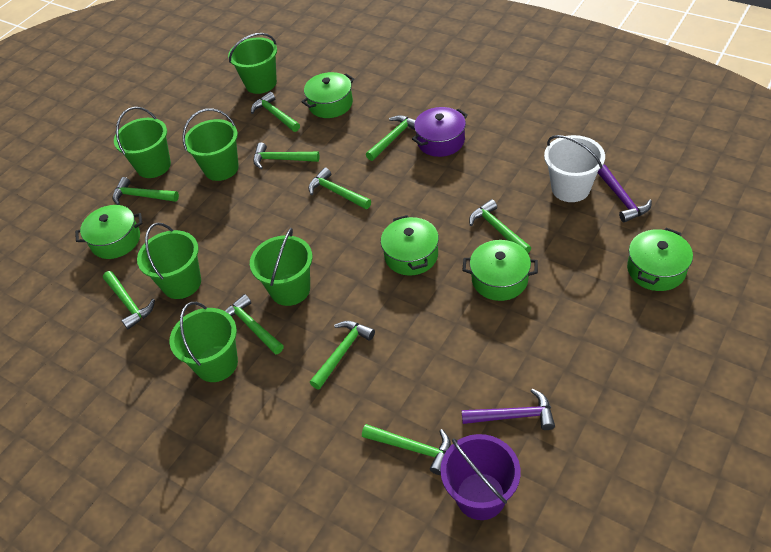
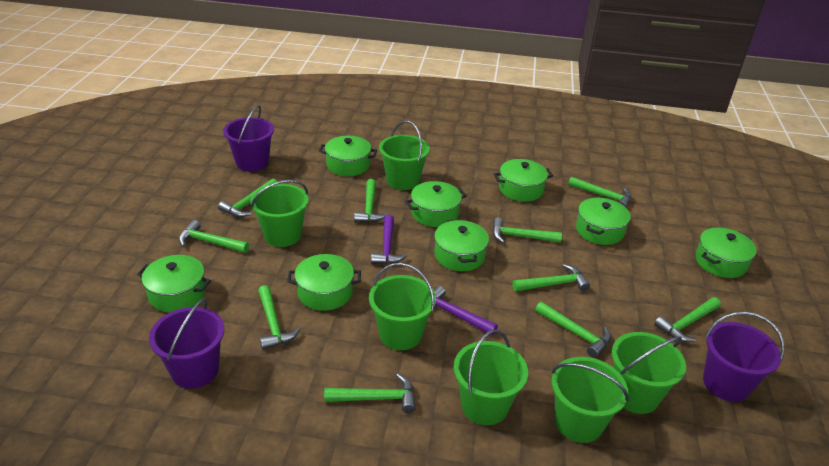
green pot: 5 -> 8
purple bucket: 1 -> 3
purple pot: 1 -> 0
white bucket: 1 -> 0

